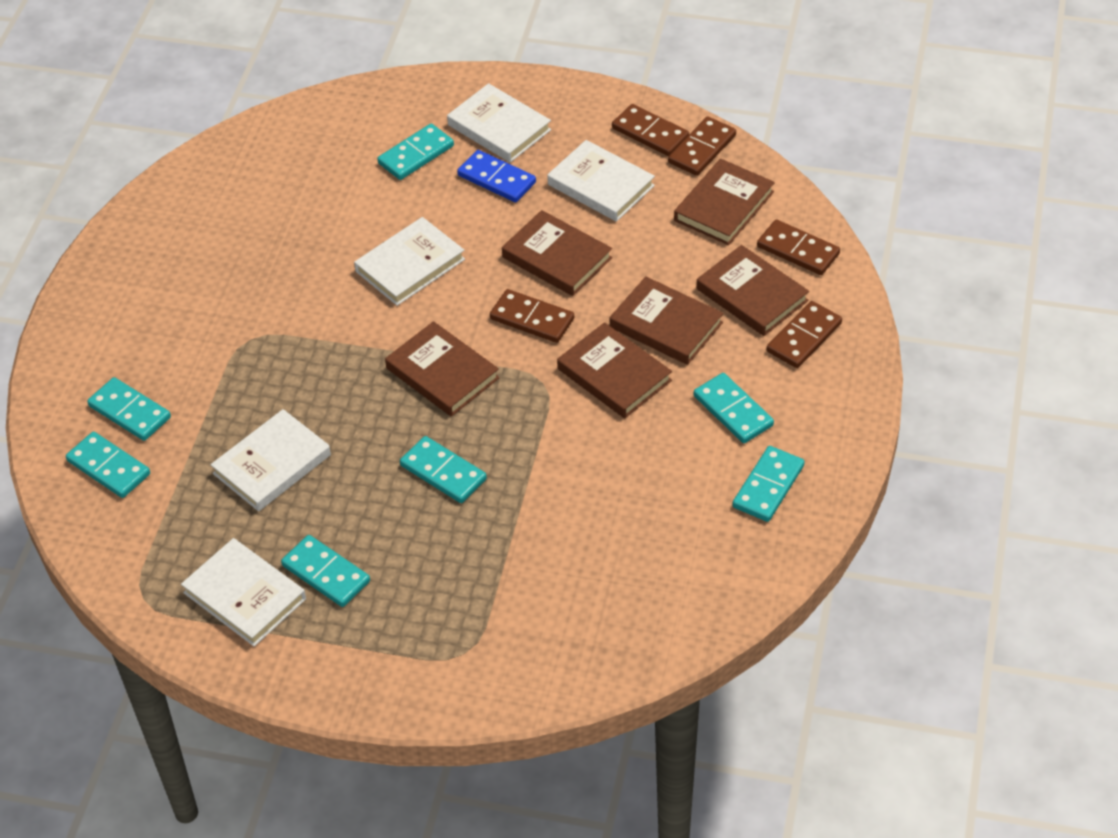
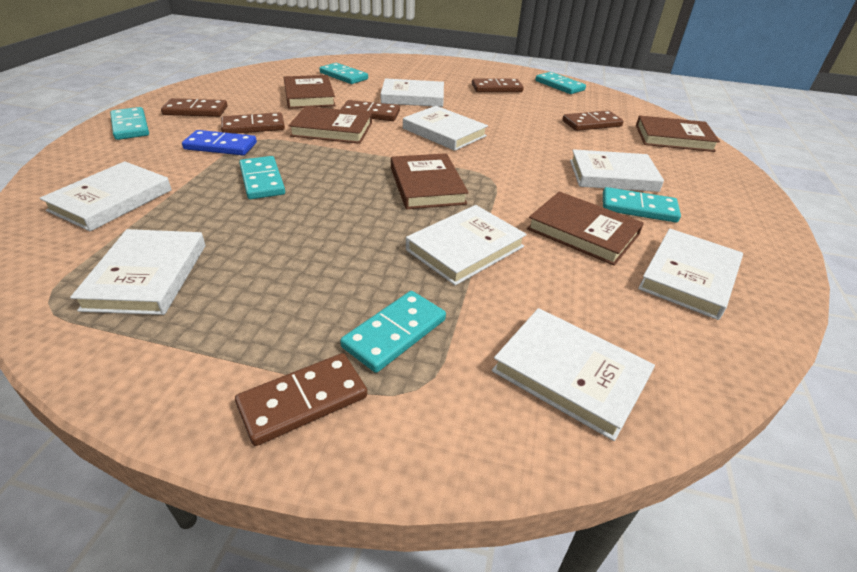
brown book: 6 -> 5
brown domino: 5 -> 6
turquoise domino: 7 -> 6
white book: 5 -> 8

